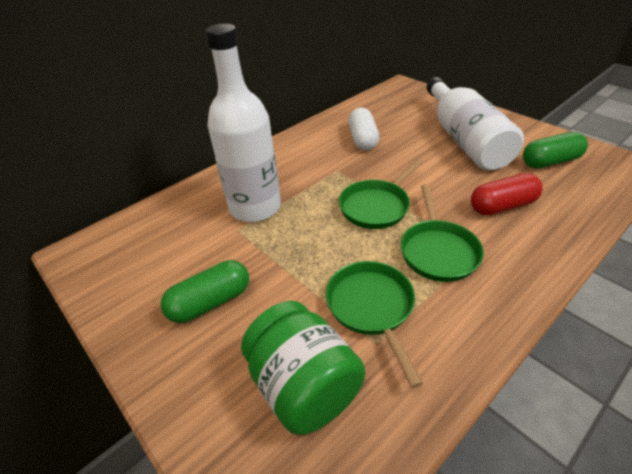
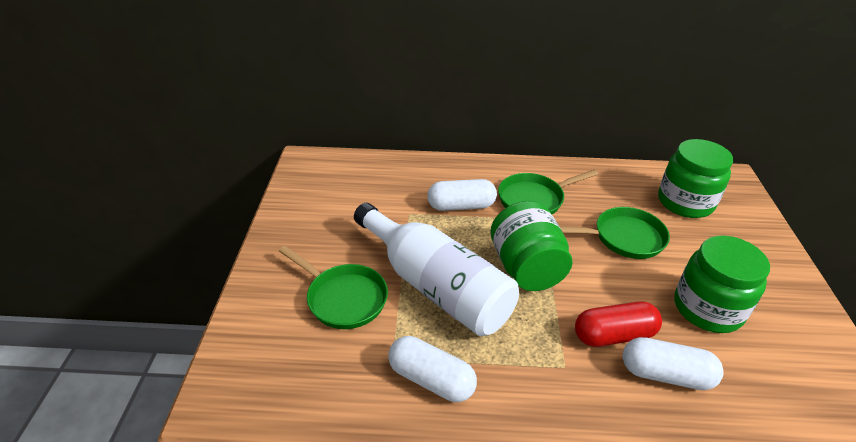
green capsule: 2 -> 0
green jar: 1 -> 3
white bottle: 2 -> 1
white capsule: 1 -> 3

